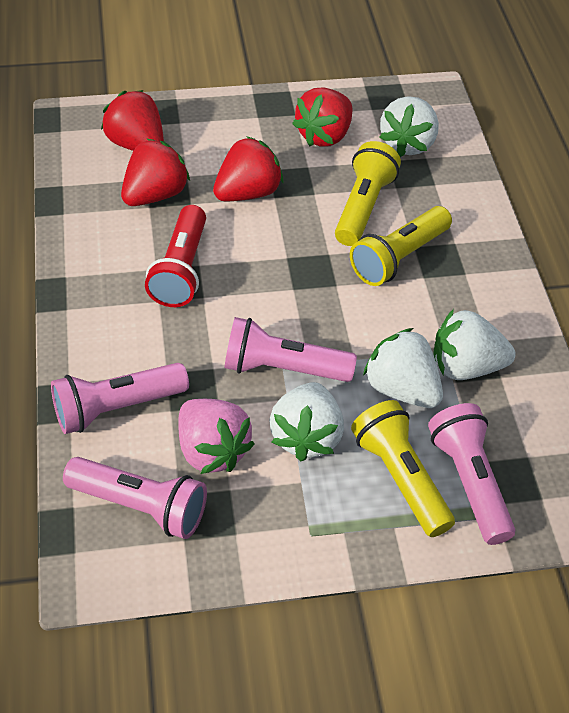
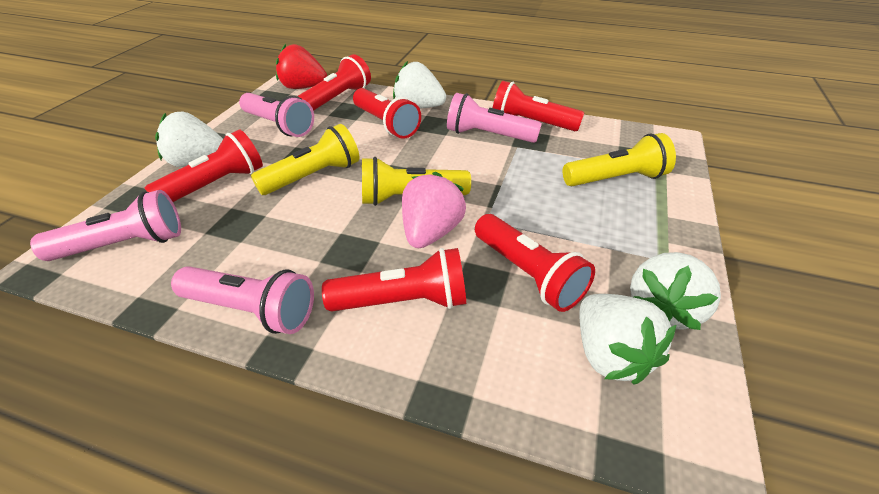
red flashlight: 1 -> 6
red strawberry: 4 -> 1

